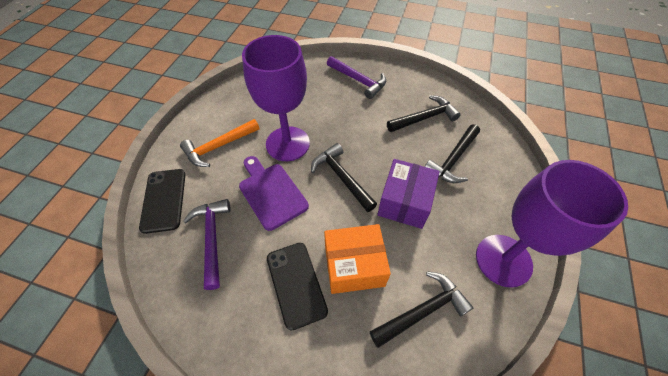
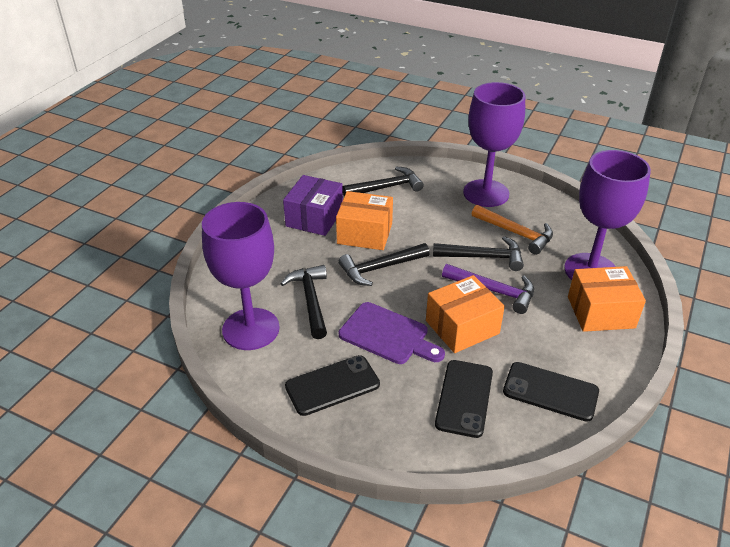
black phone: 2 -> 3
orange box: 1 -> 3
purple goblet: 2 -> 3
purple hammer: 2 -> 1

